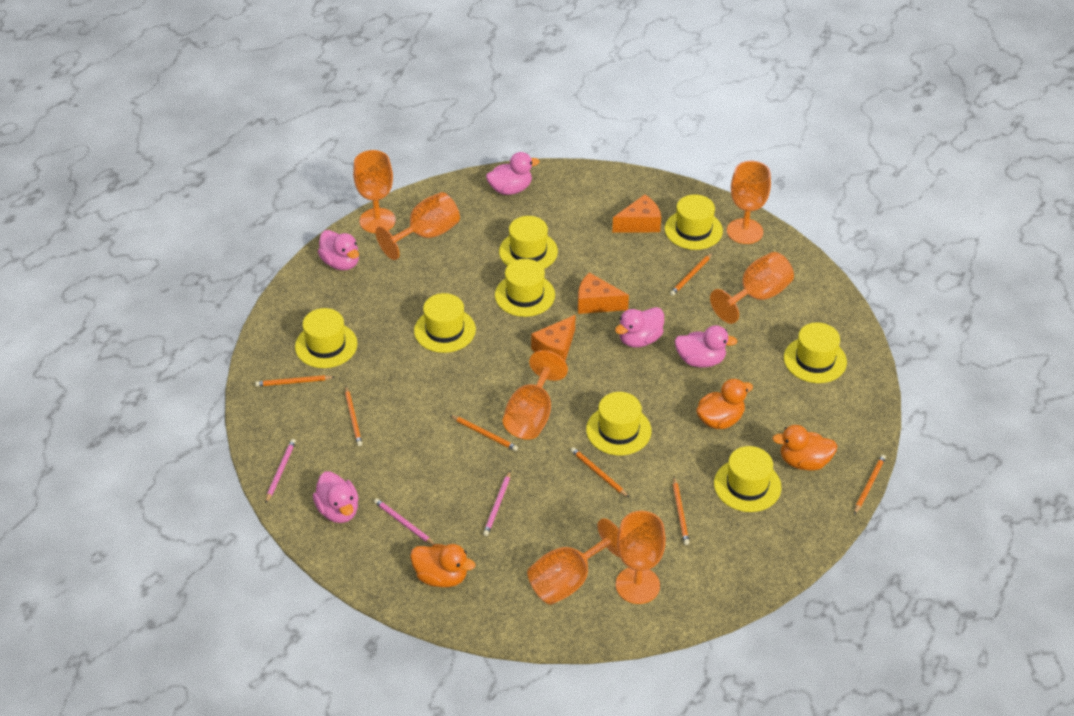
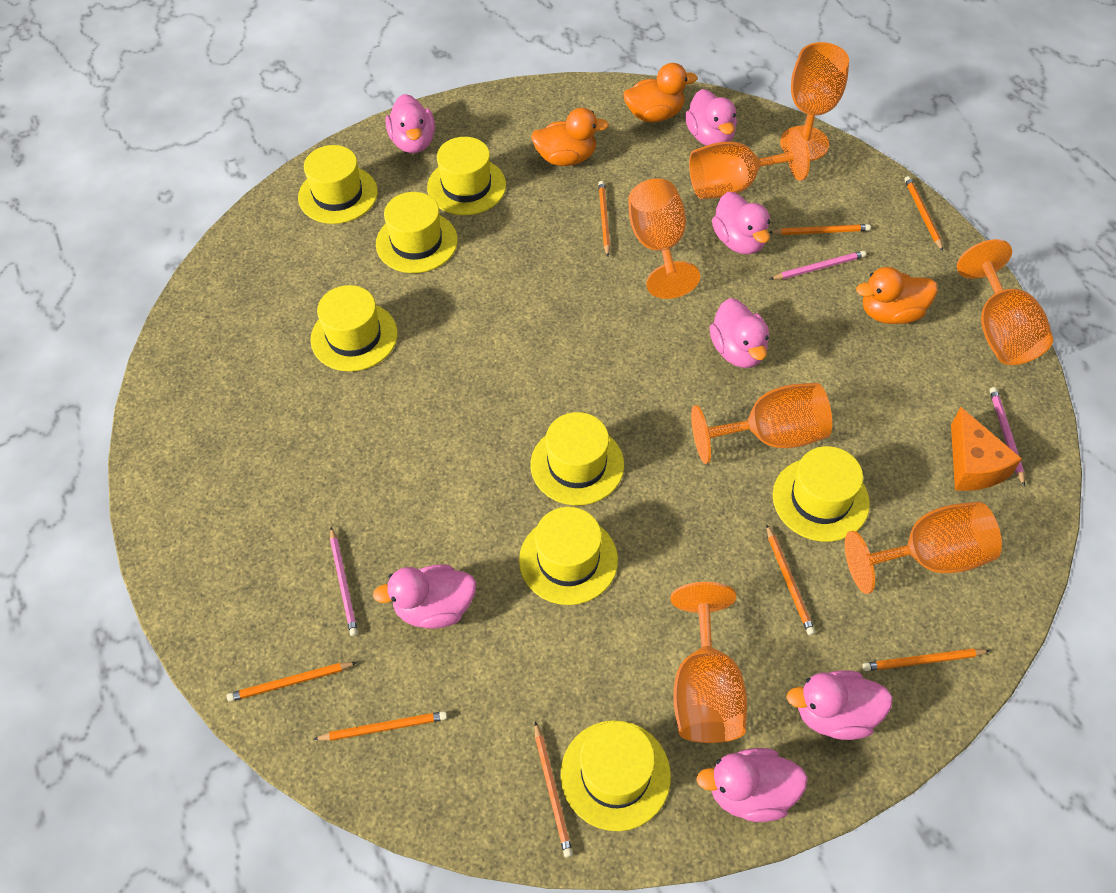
orange cheese: 3 -> 1
orange pencil: 7 -> 8
pink duck: 5 -> 7

